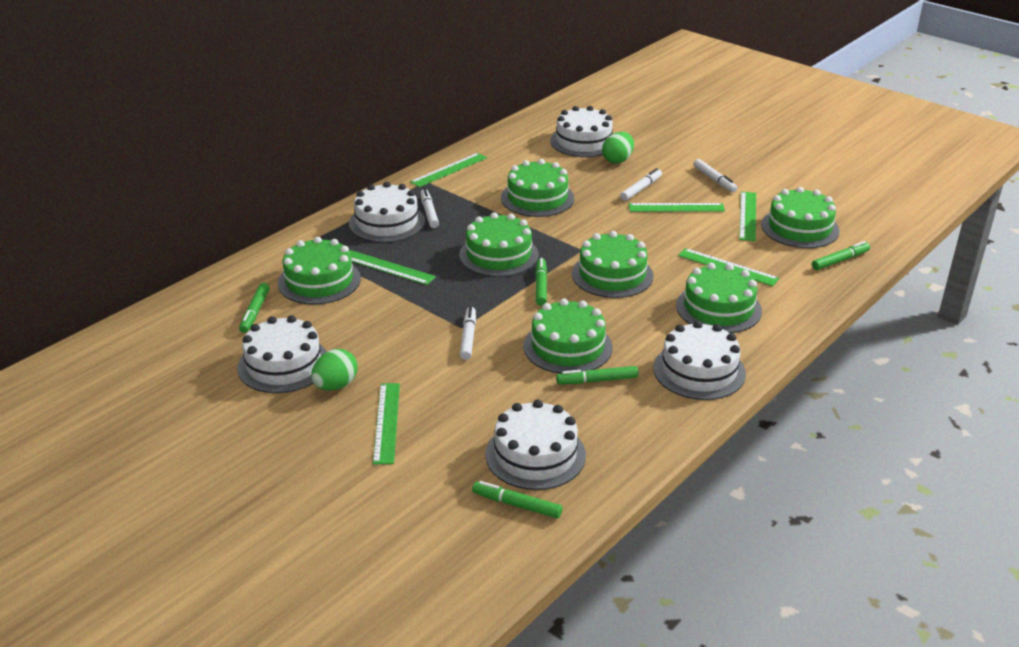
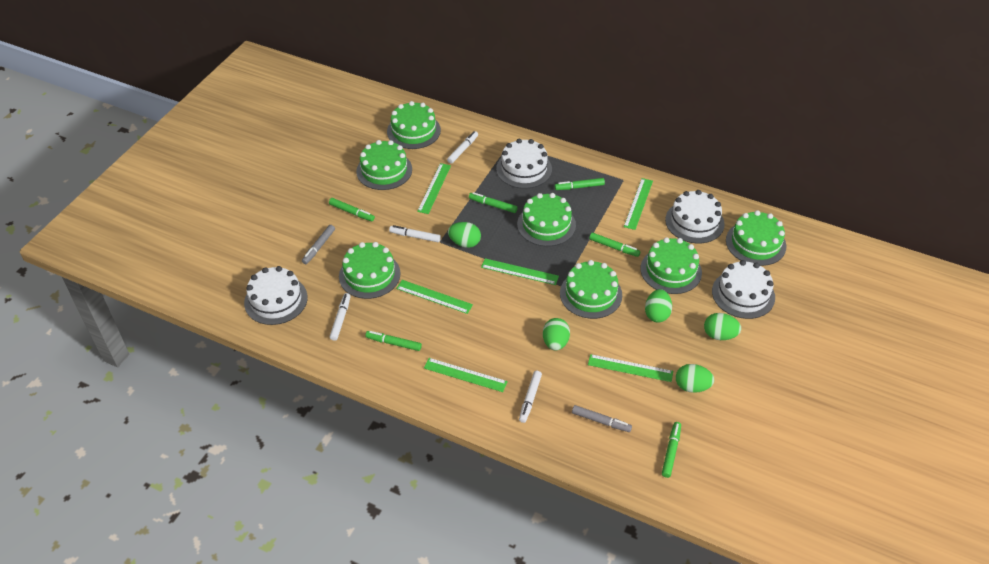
green egg: 2 -> 5
green marker: 5 -> 6
grey marker: 0 -> 2
white cake: 5 -> 4

